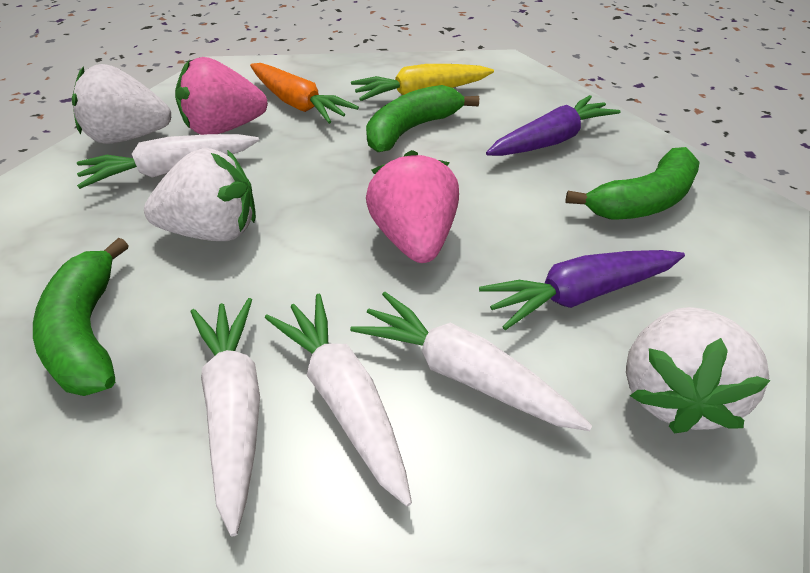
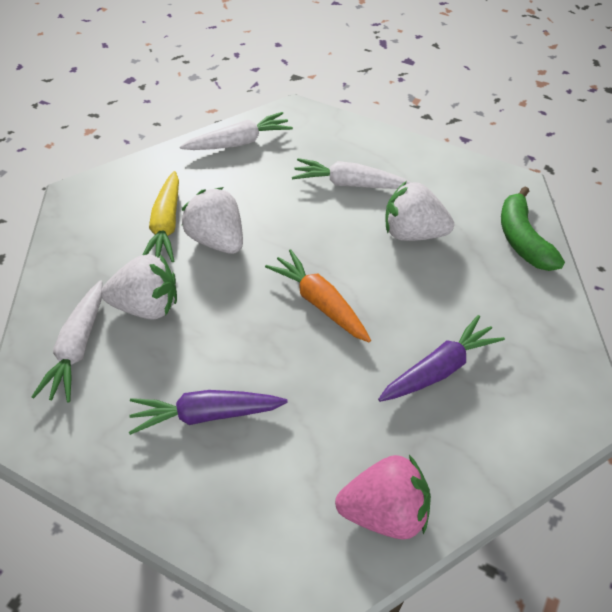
green banana: 3 -> 1
pink strawberry: 2 -> 1
white carrot: 4 -> 3

